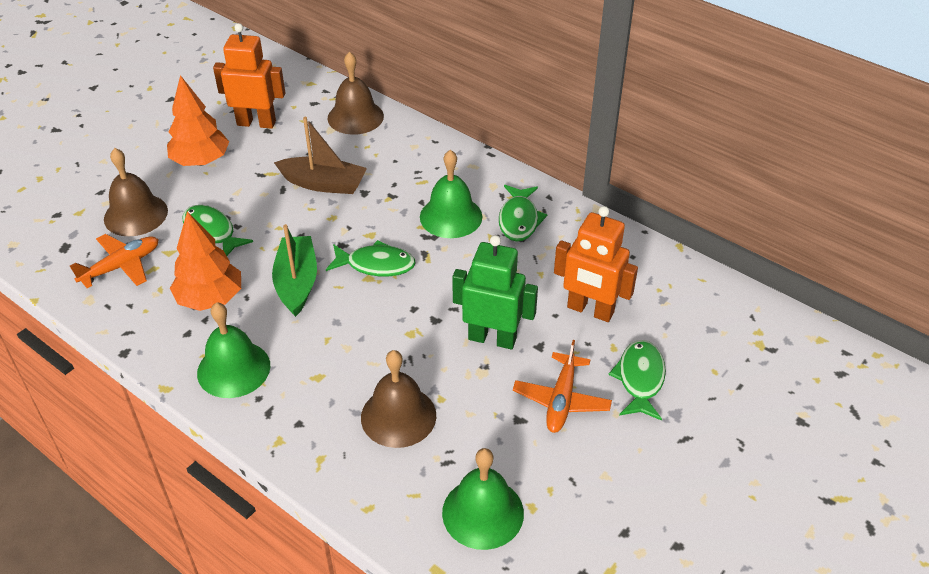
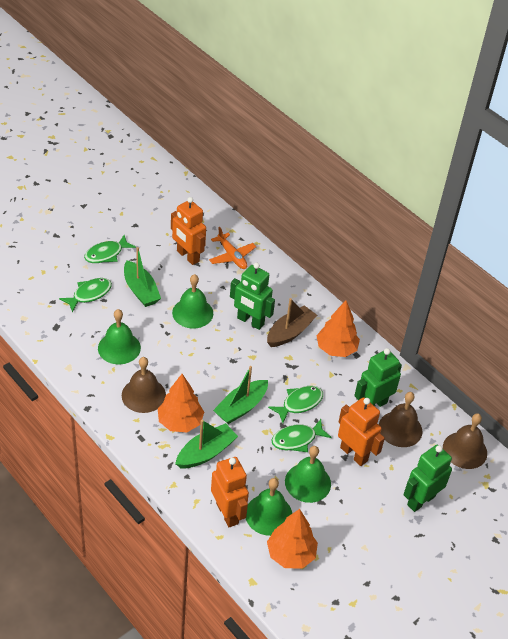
green bell: 3 -> 4
green boat: 1 -> 3
green robot: 1 -> 3
orange plane: 2 -> 1
orange robot: 2 -> 3
orange tree: 2 -> 3

